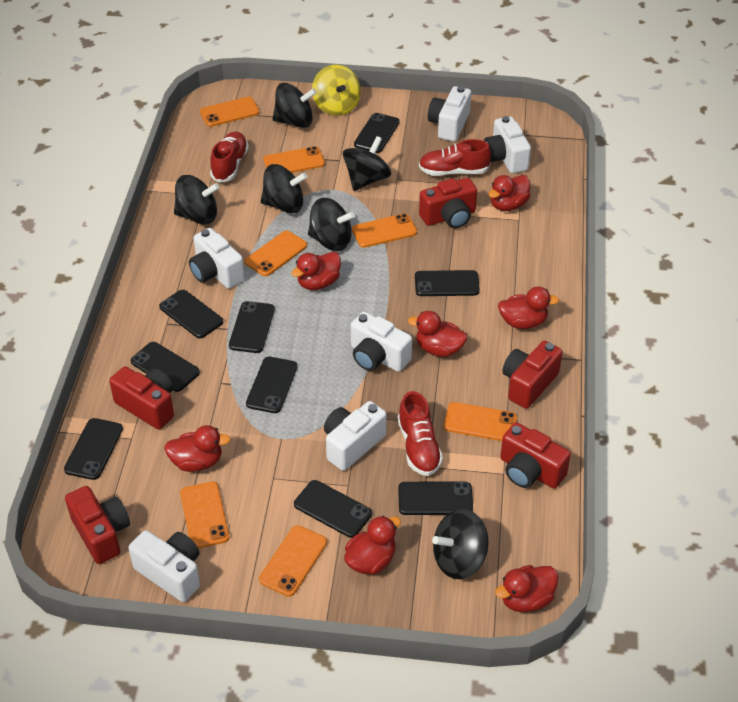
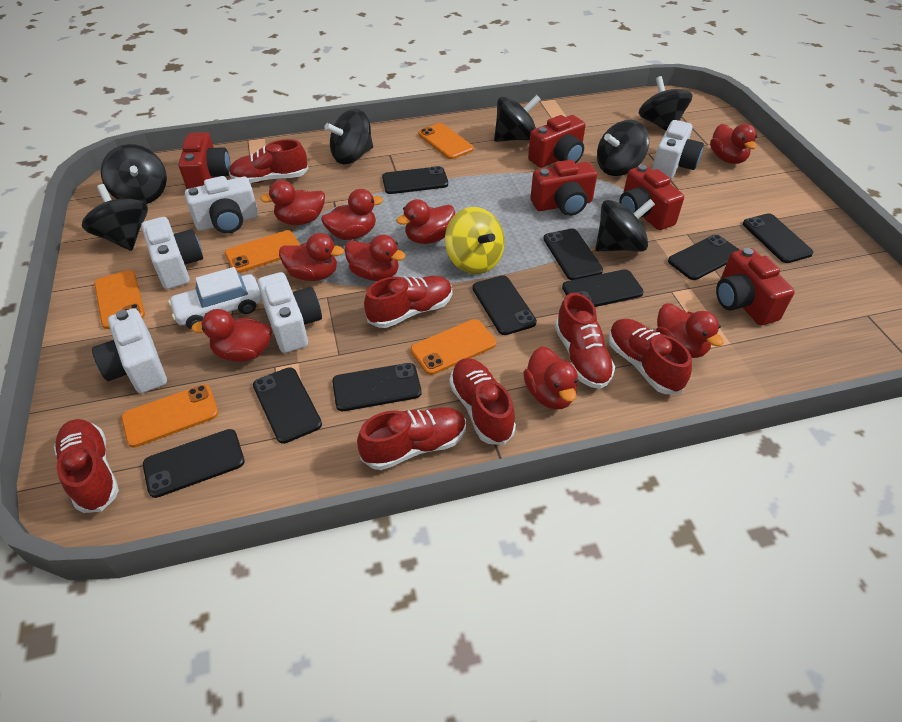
black spinning top: 6 -> 7
orange phone: 7 -> 5
red duck: 7 -> 9
red shoe: 3 -> 7
white camera: 6 -> 5
white car: 0 -> 1

